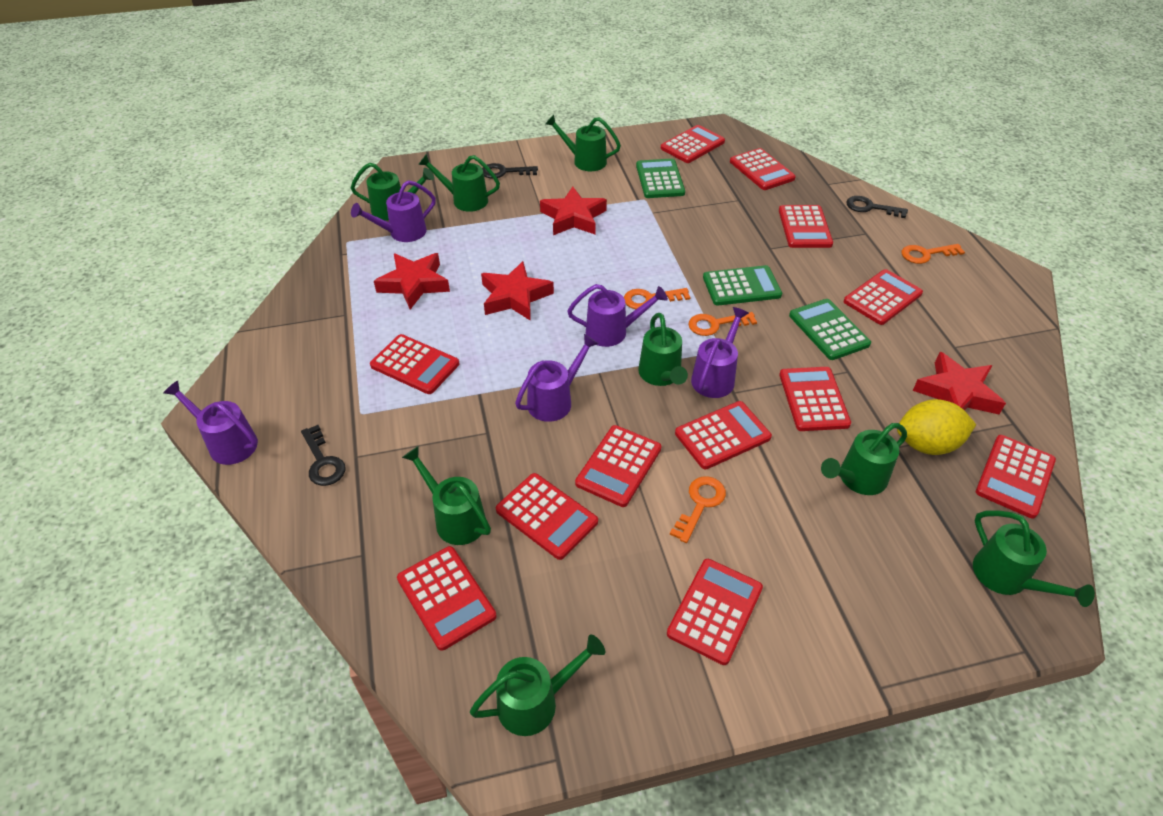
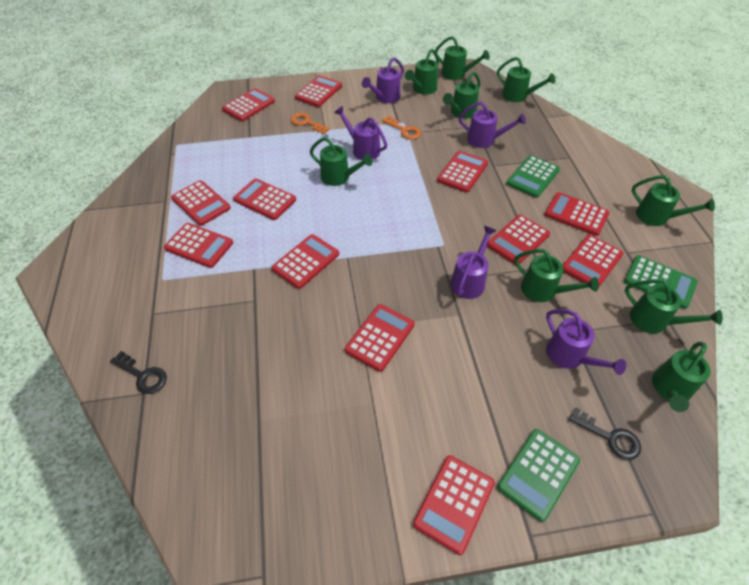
black key: 3 -> 2
green watering can: 8 -> 9
orange key: 4 -> 2
red star: 4 -> 0
yellow lemon: 1 -> 0

